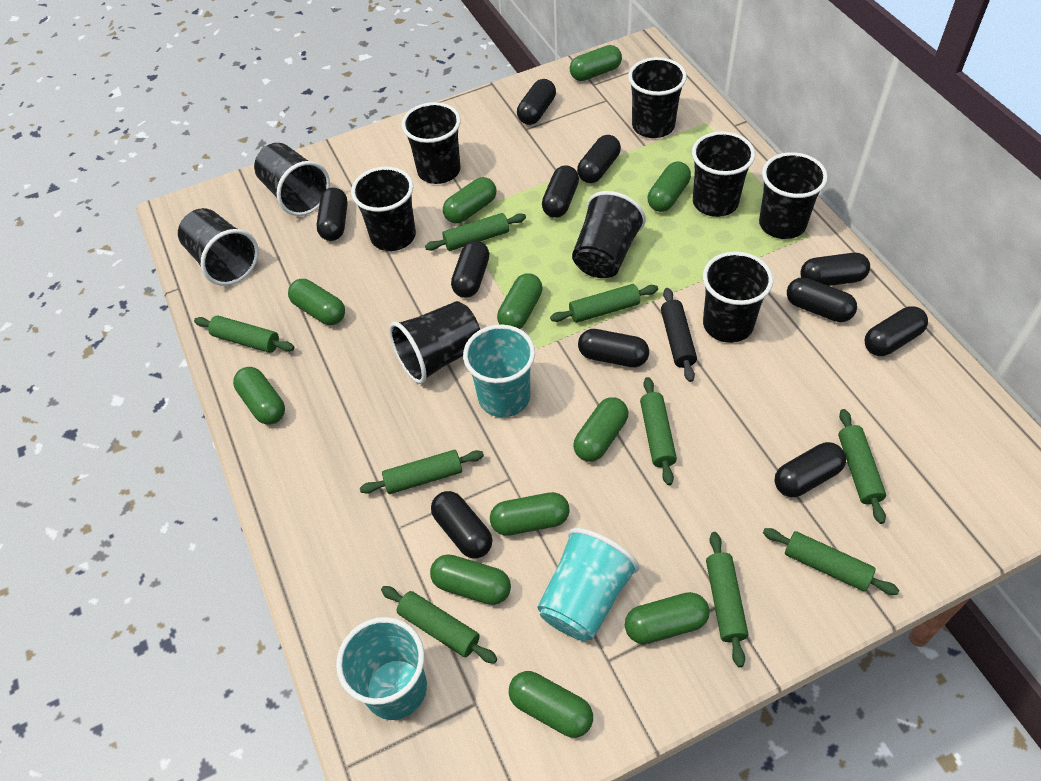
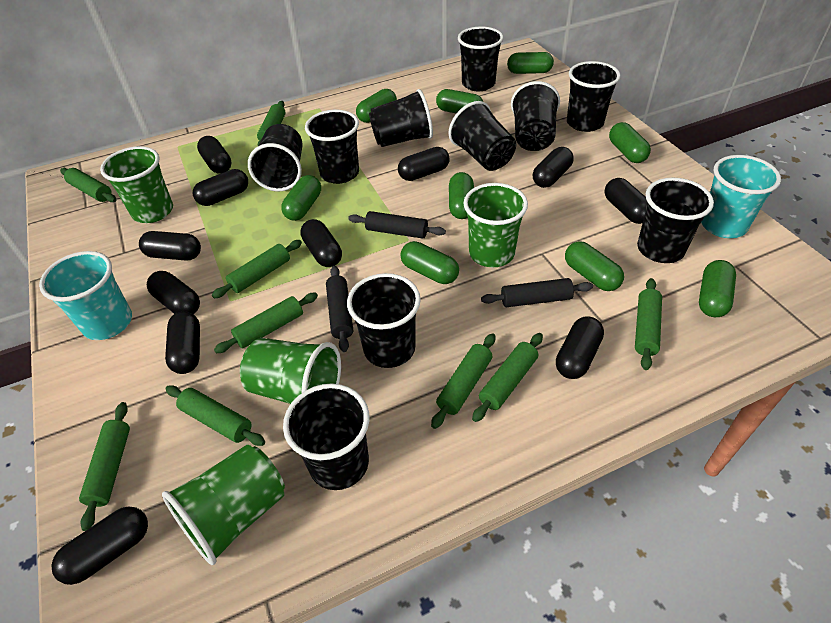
black rolling pin: 1 -> 3
green capsule: 11 -> 9
green cup: 0 -> 4
turquoise cup: 3 -> 2

